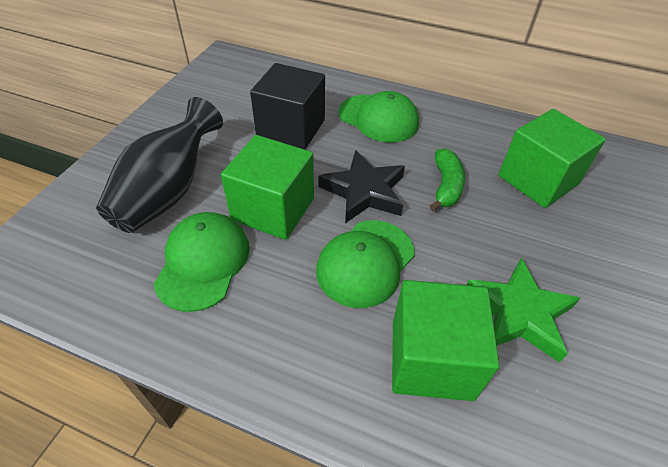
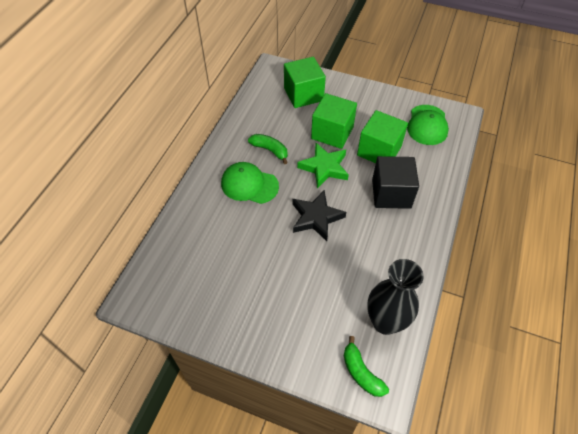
green banana: 1 -> 2
green cap: 3 -> 2

